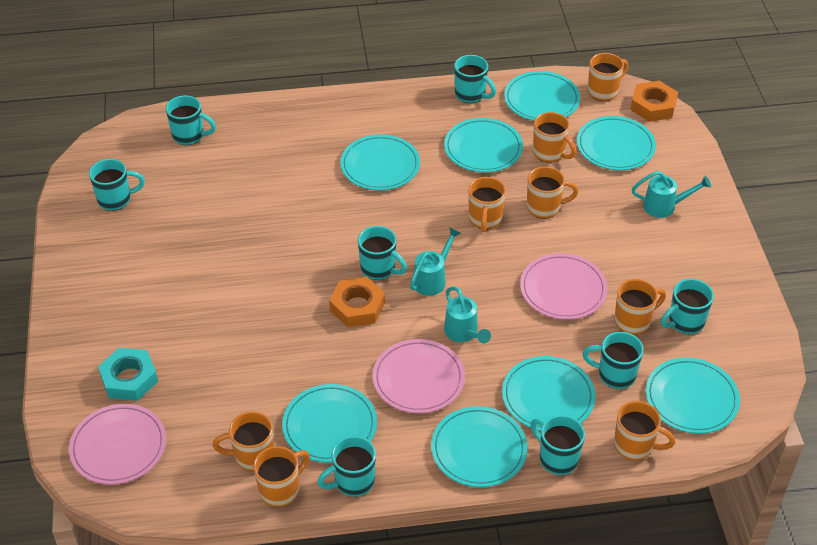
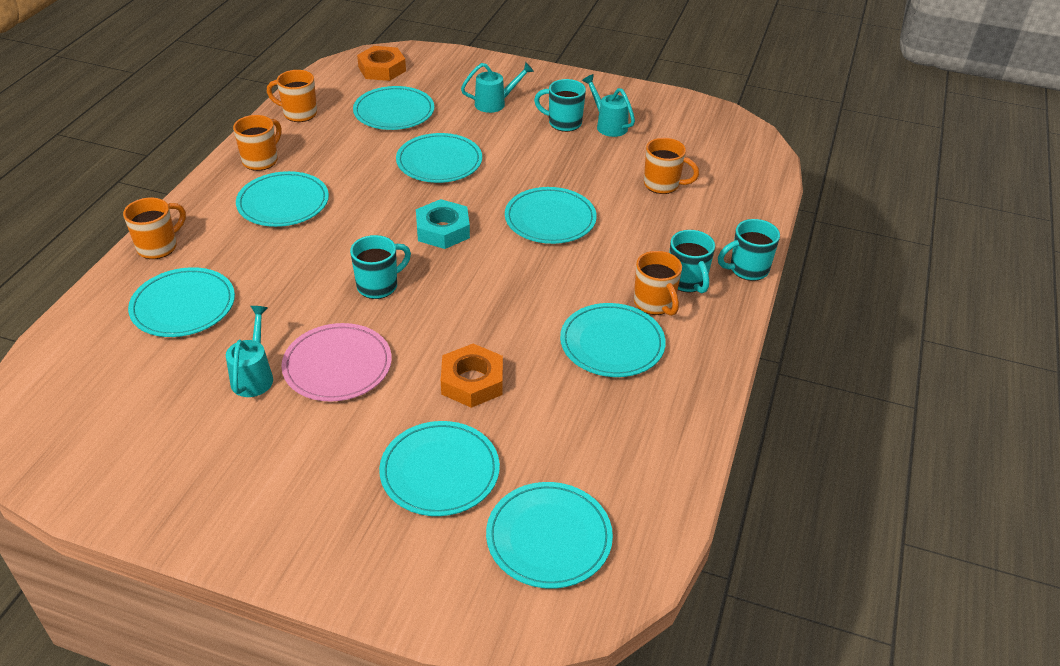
orange mug: 8 -> 5
pink plate: 3 -> 1
turquoise mug: 8 -> 4

